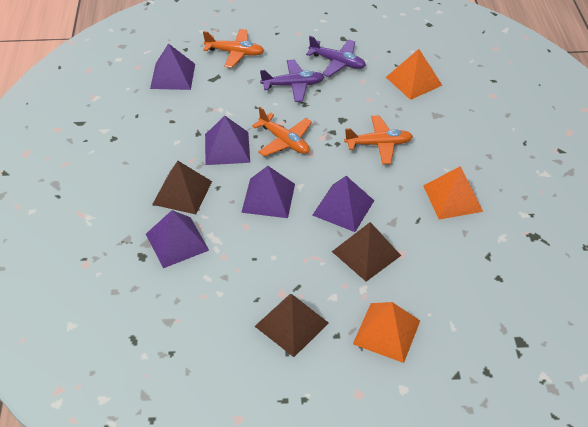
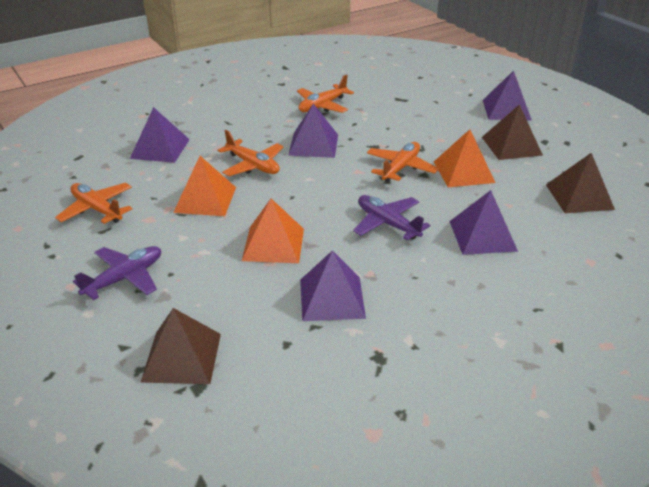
orange plane: 3 -> 4

